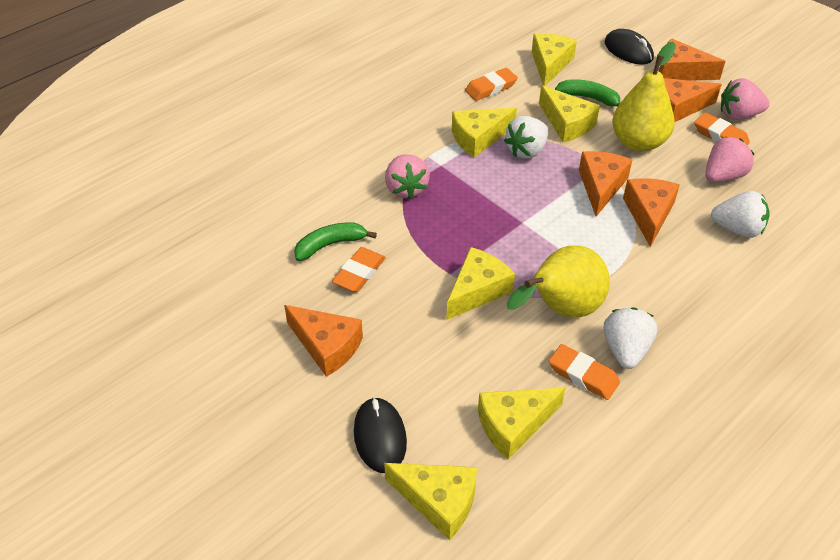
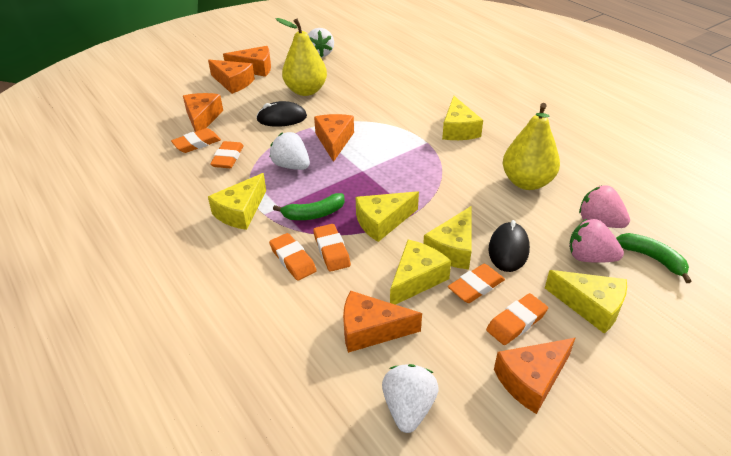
orange cheese: 5 -> 6
orange eraser: 4 -> 6
pink strawberry: 3 -> 2

